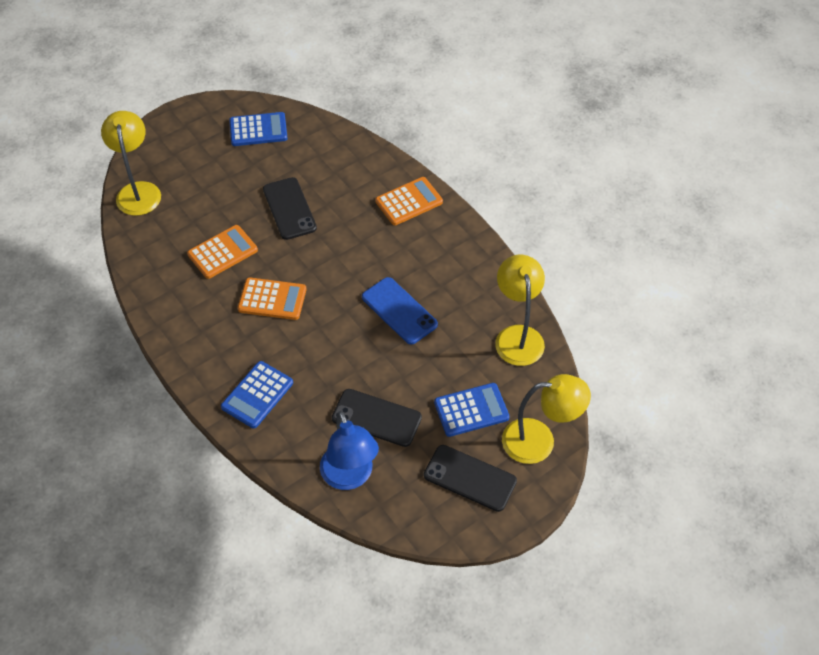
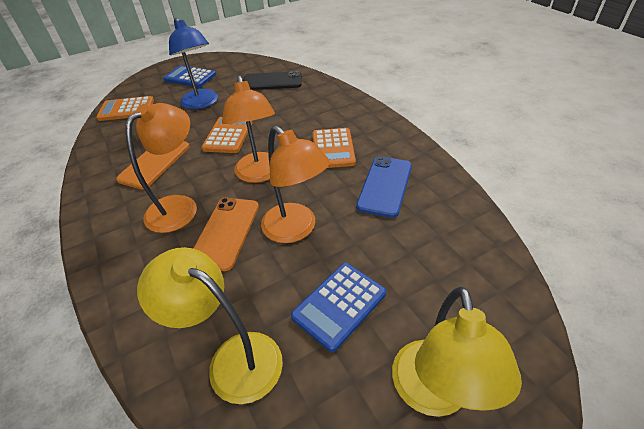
black phone: 3 -> 1
blue calculator: 3 -> 2
orange lamp: 0 -> 3
orange phone: 0 -> 2
yellow lamp: 3 -> 2

